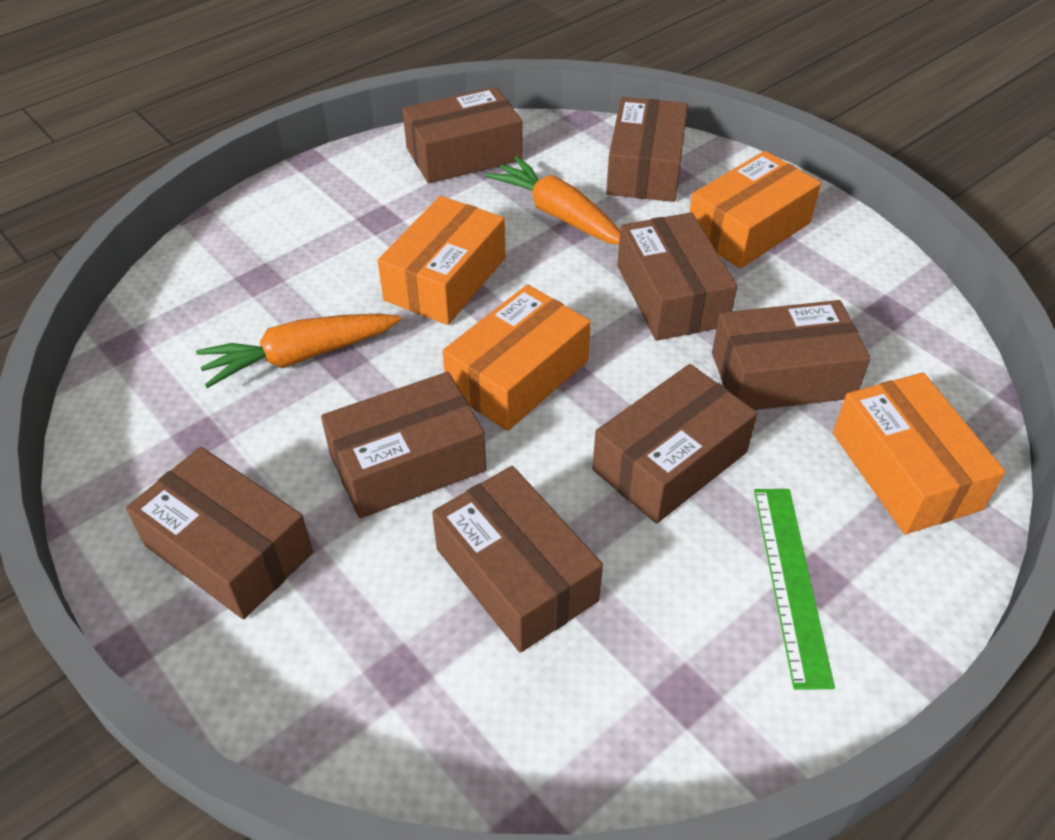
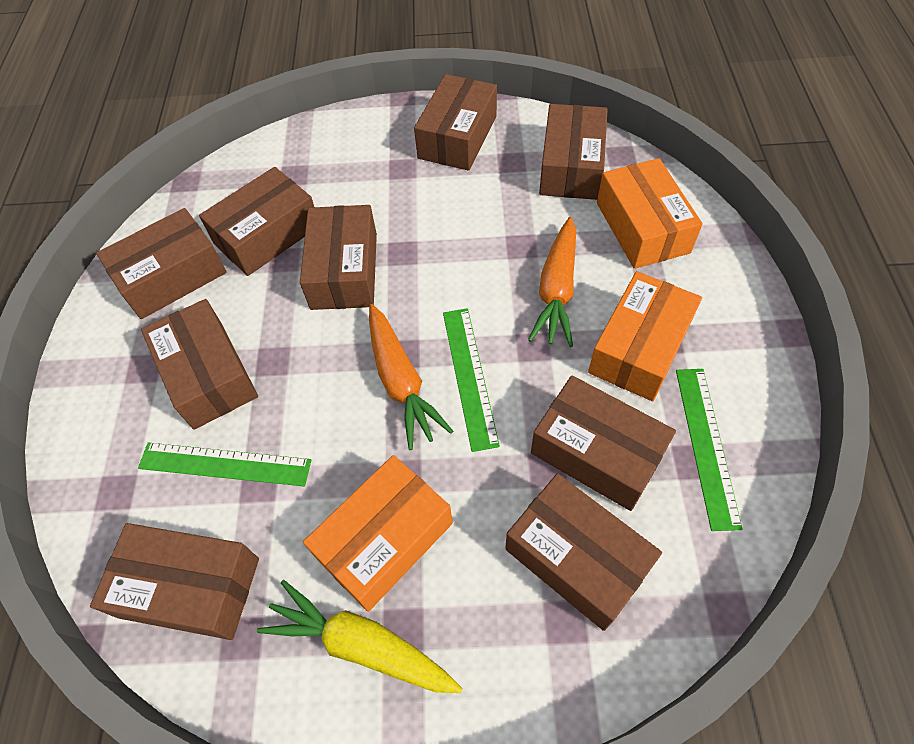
brown box: 8 -> 9
green ruler: 1 -> 3
orange box: 4 -> 3
yellow carrot: 0 -> 1

